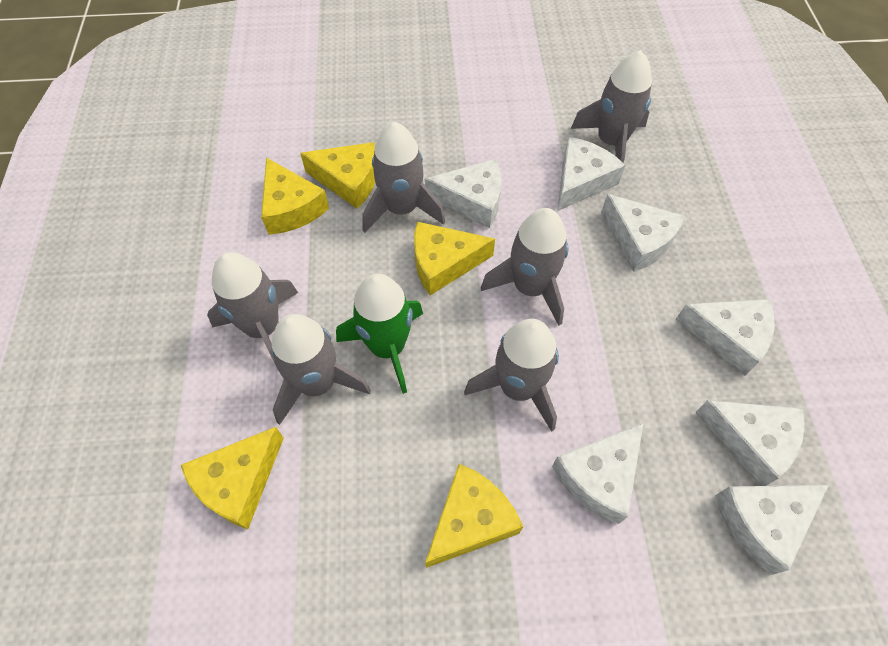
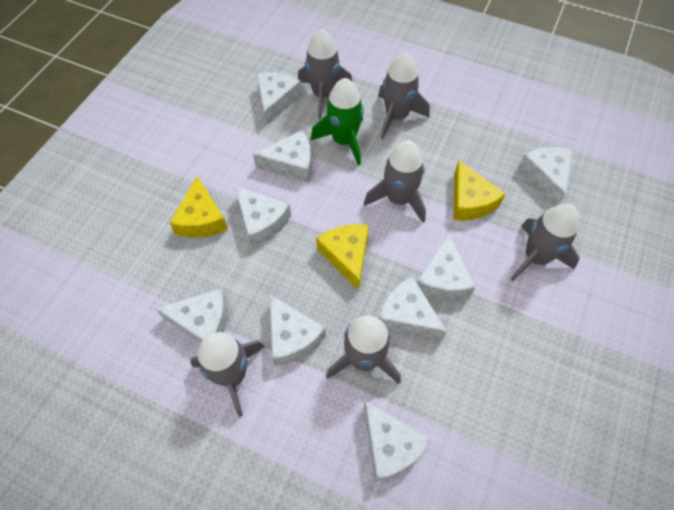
white cheese: 7 -> 9
yellow cheese: 5 -> 3

